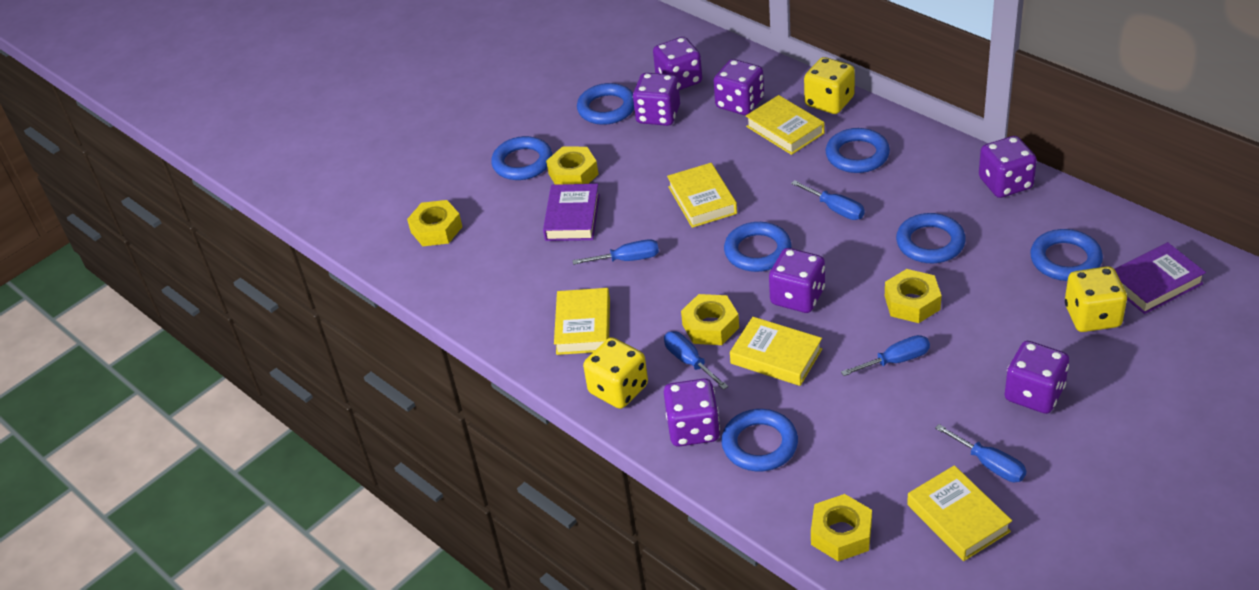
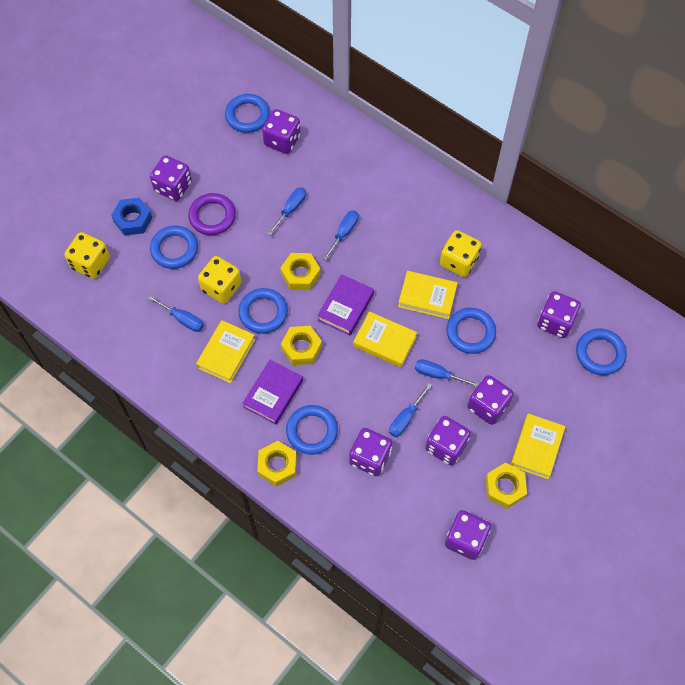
blue nut: 0 -> 1
blue ring: 7 -> 6
purple ring: 0 -> 1
yellow book: 5 -> 4
yellow nut: 5 -> 4

